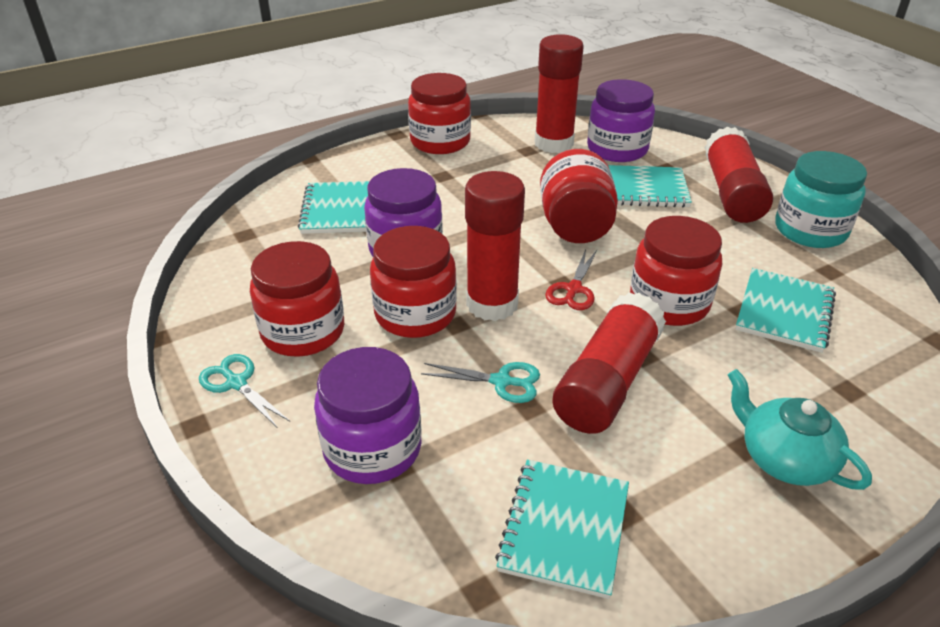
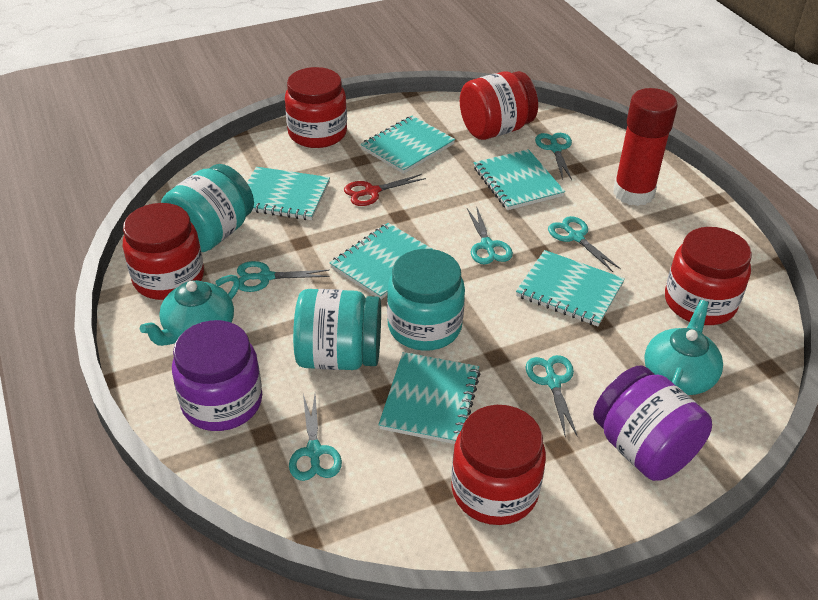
purple jar: 3 -> 2
red glue stick: 4 -> 1
turquoise jar: 1 -> 3
turquoise notebook: 4 -> 6
turquoise scissors: 2 -> 6
turquoise teapot: 1 -> 2

